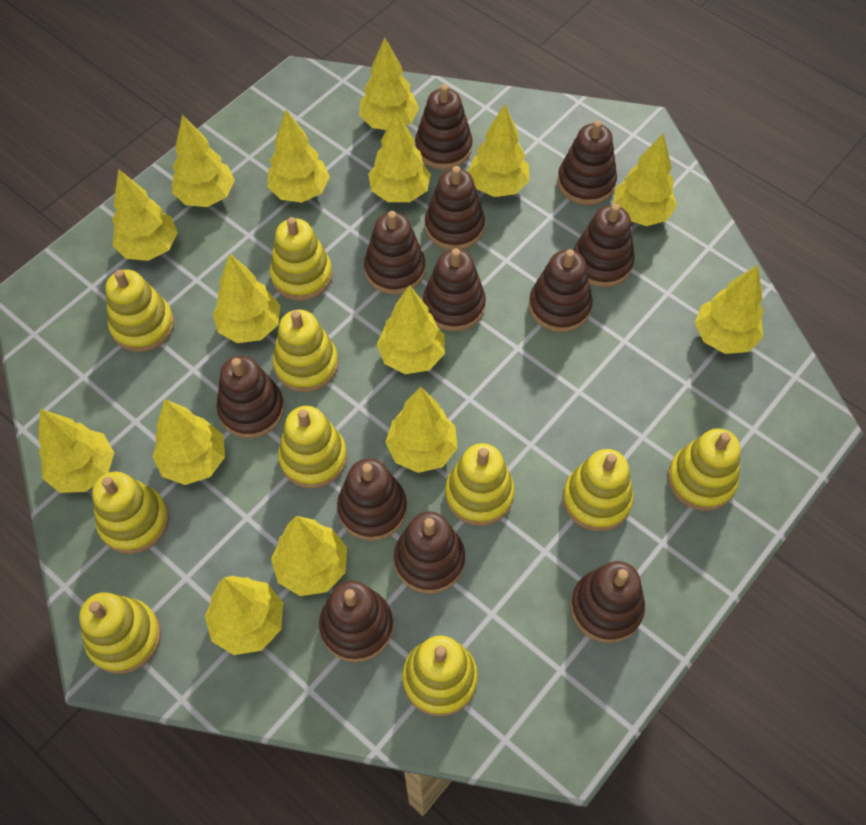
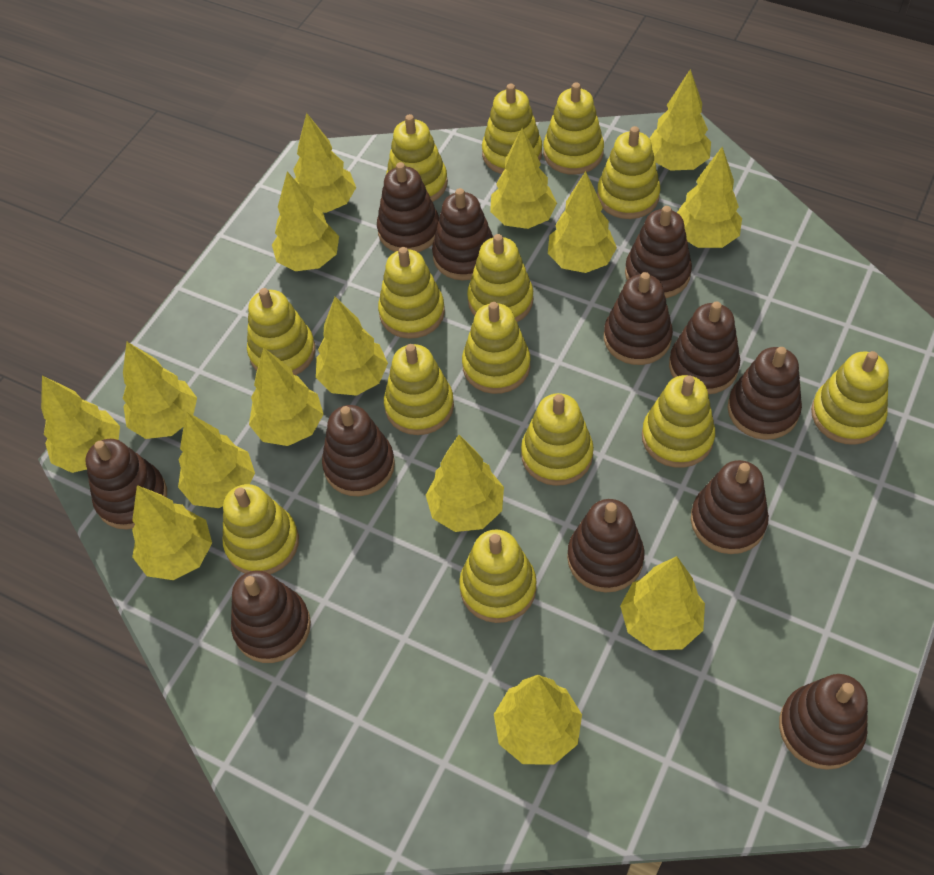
yellow stacking toy: 10 -> 14

